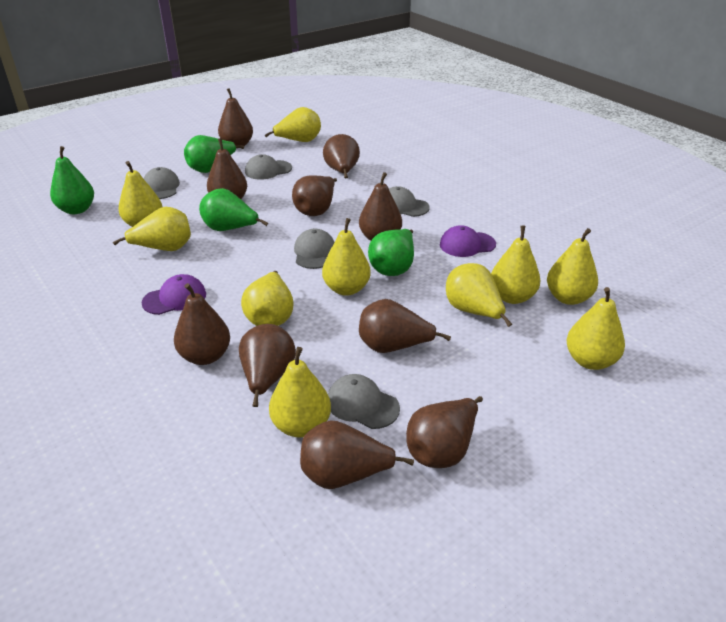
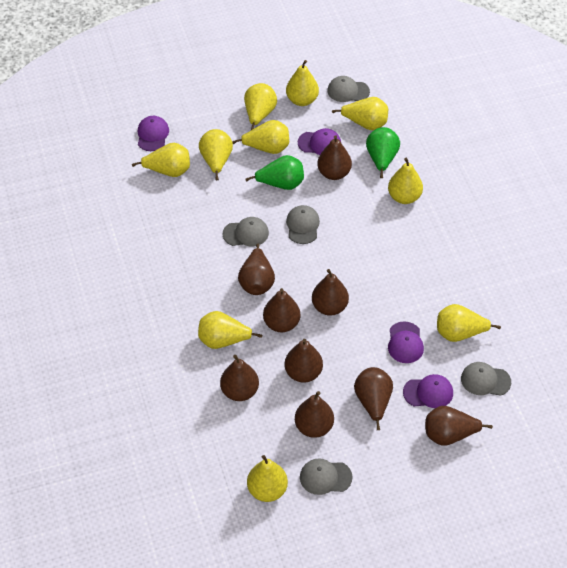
brown pear: 10 -> 9
green pear: 4 -> 2
purple cap: 2 -> 4

